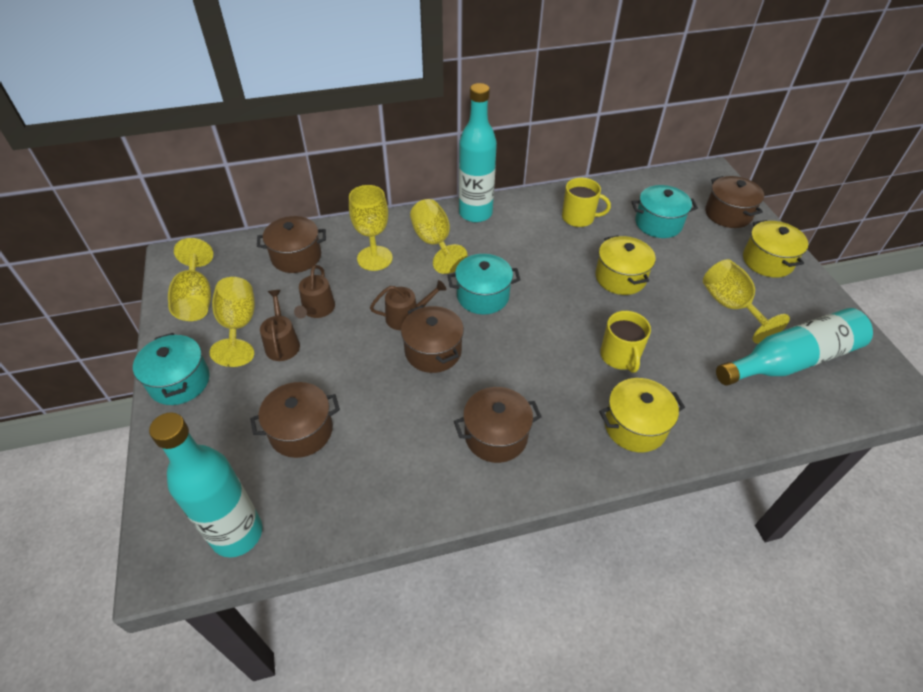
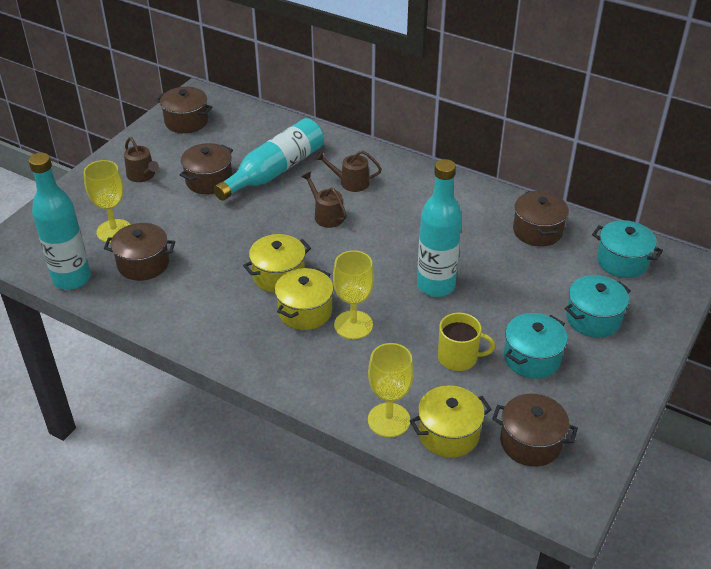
yellow goblet: 5 -> 3
yellow mug: 2 -> 1

